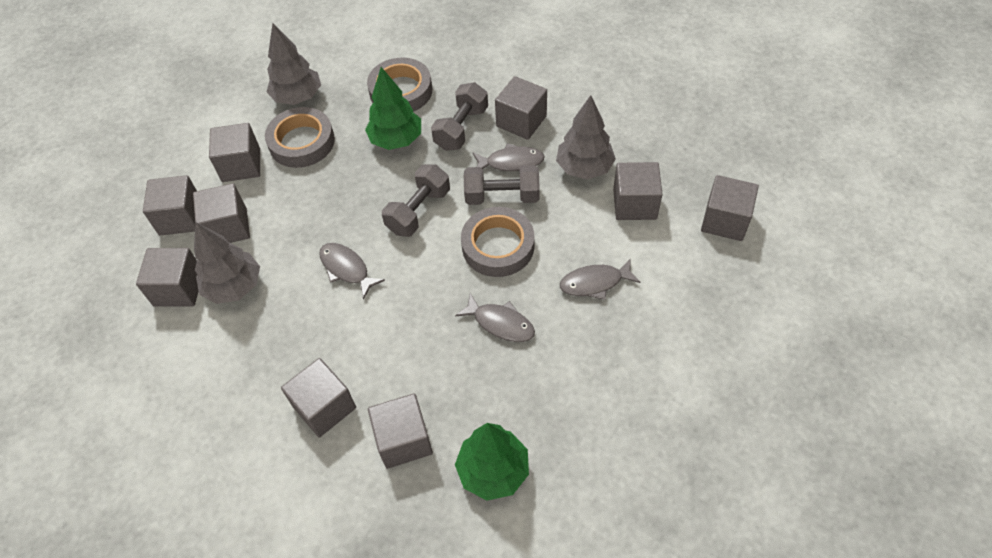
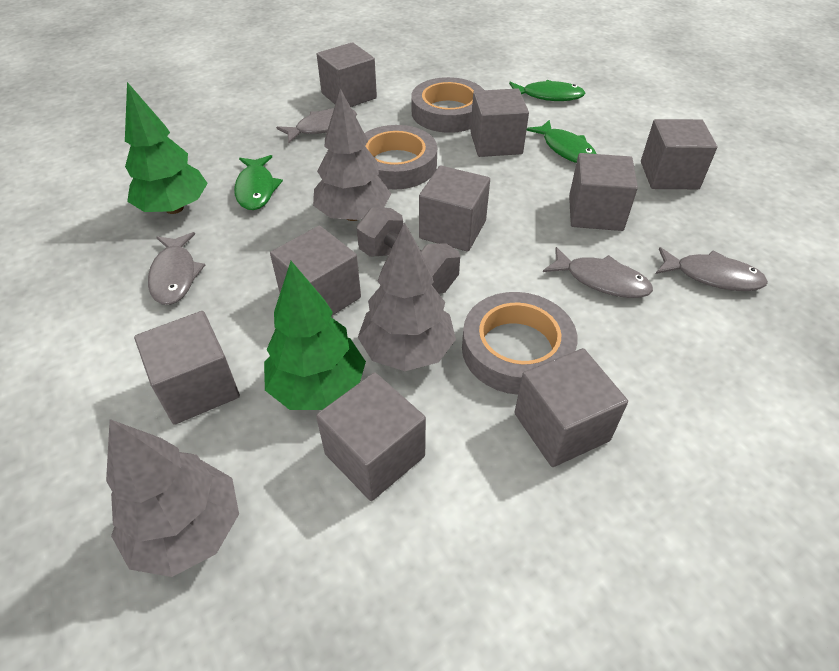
green fish: 0 -> 3
grey dumbbell: 3 -> 1

